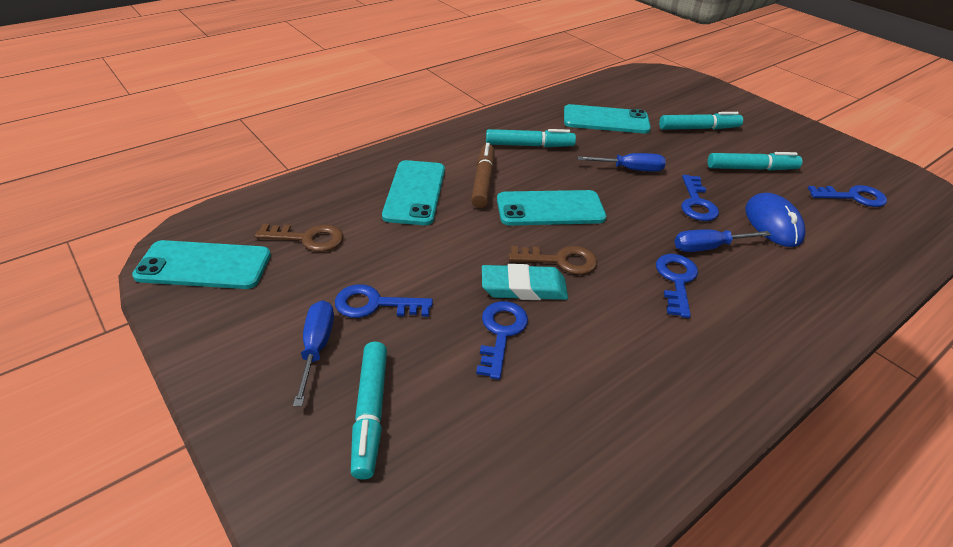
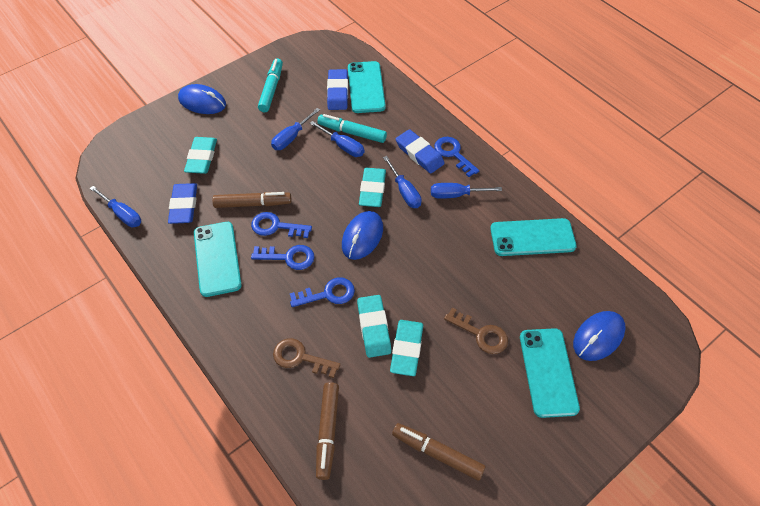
blue eraser: 0 -> 3
blue key: 5 -> 4
blue mouse: 1 -> 3
blue screwdriver: 3 -> 5
brown marker: 1 -> 3
turquoise eraser: 1 -> 4
turquoise marker: 4 -> 2

